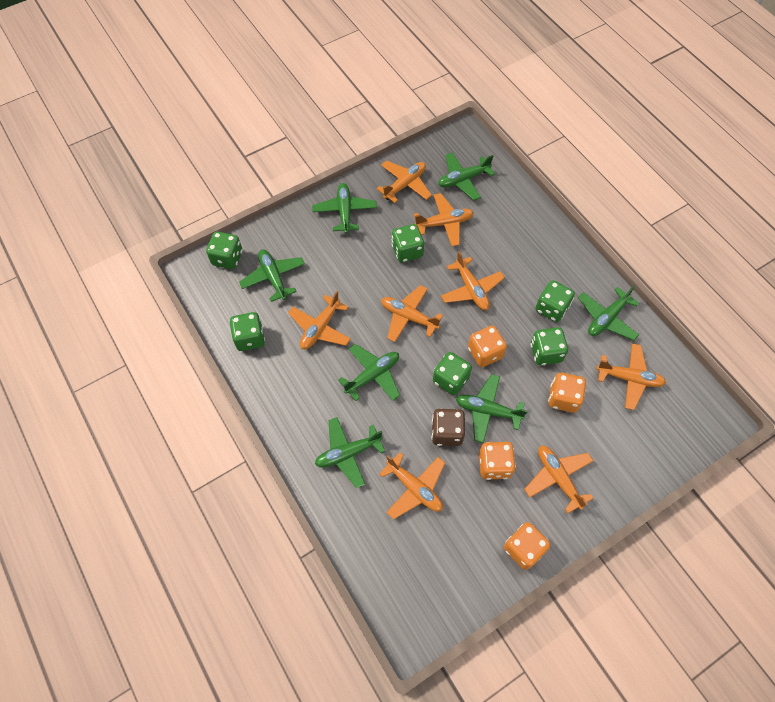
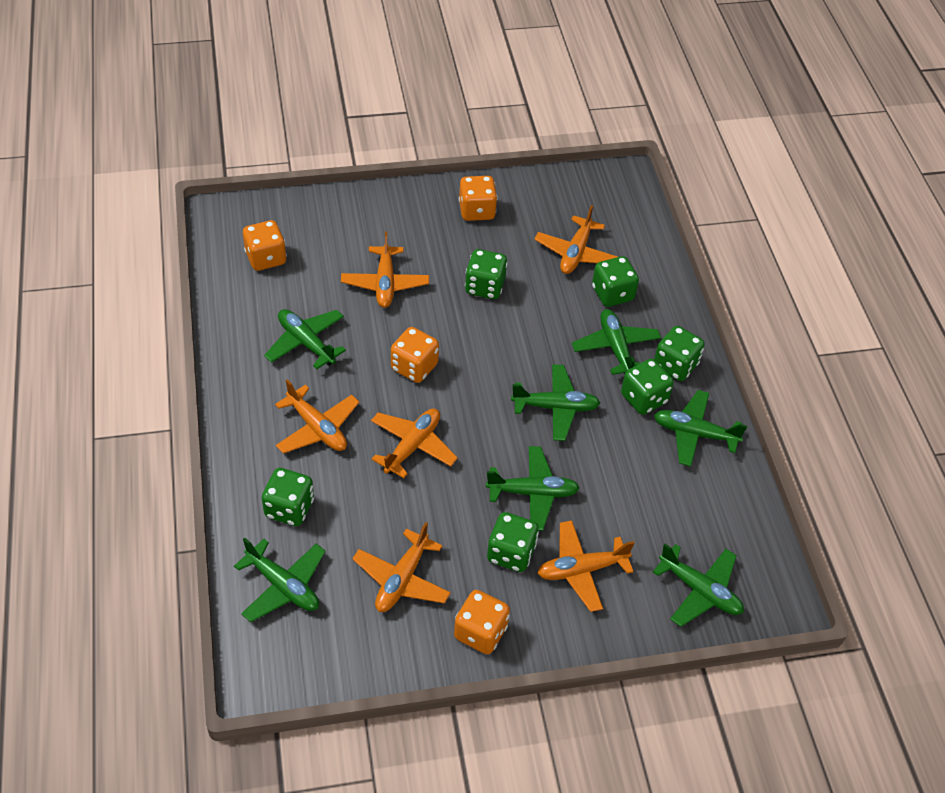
brown dice: 1 -> 0
orange plane: 8 -> 6

